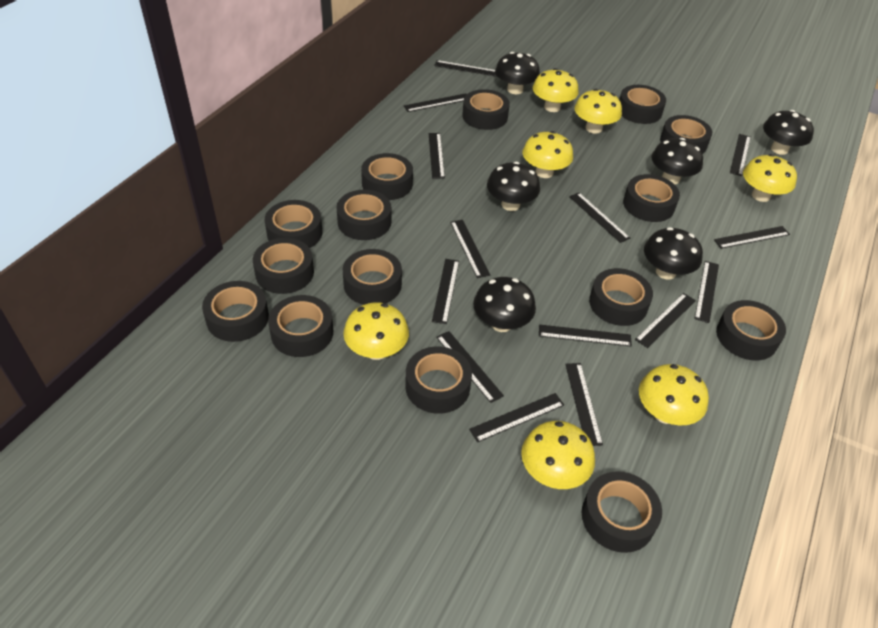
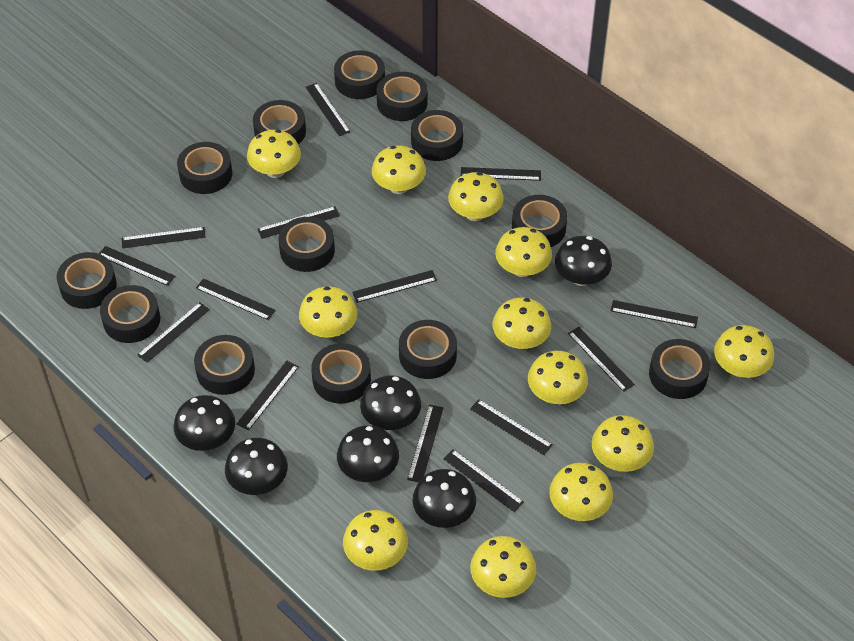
black tape: 15 -> 13
yellow mushroom: 7 -> 12

